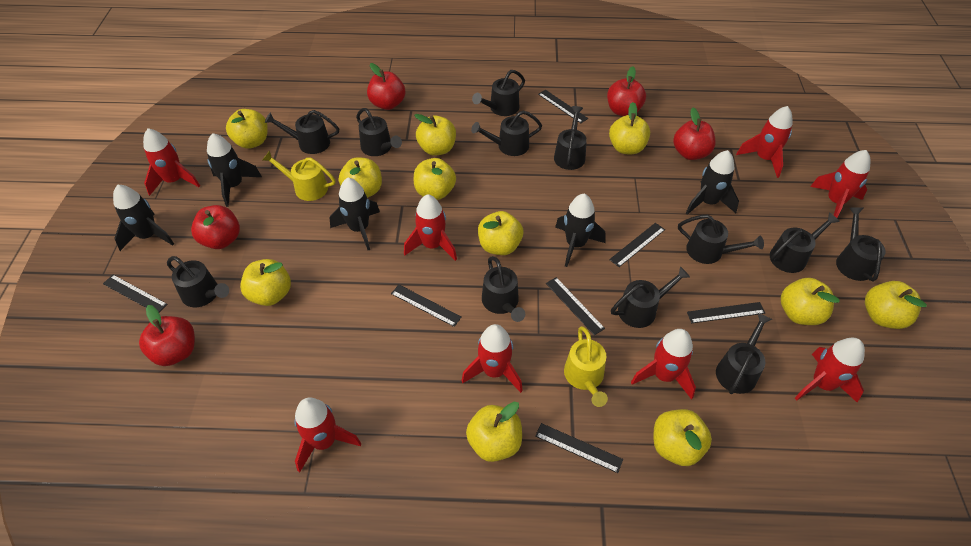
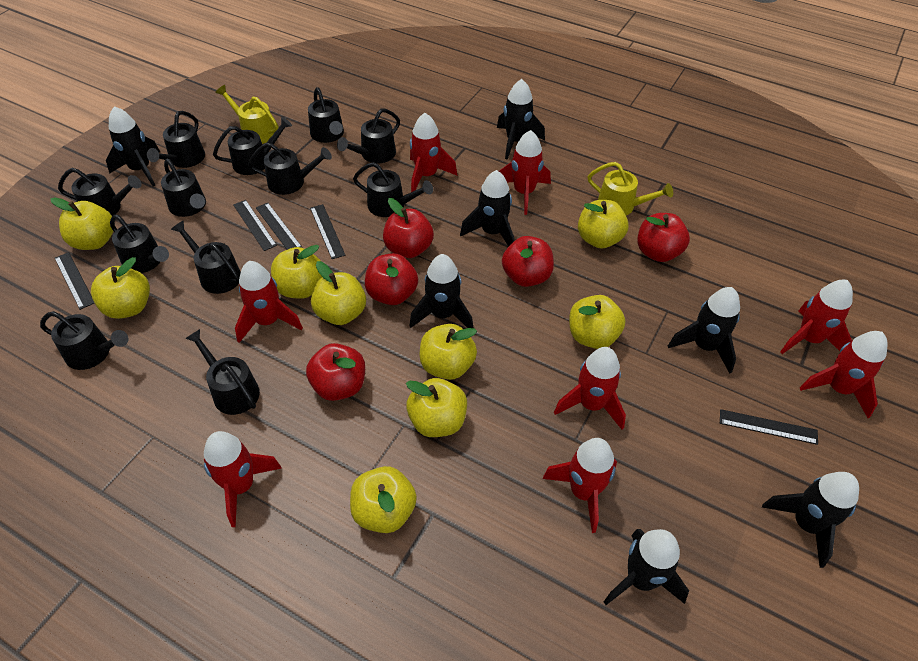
black rocket: 5 -> 7
black ruler: 7 -> 5
yellow apple: 11 -> 9

